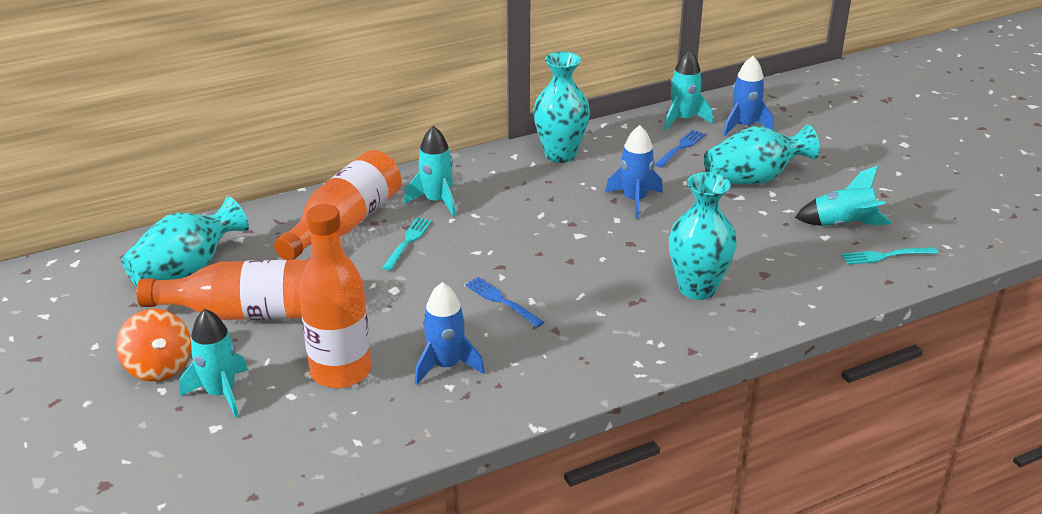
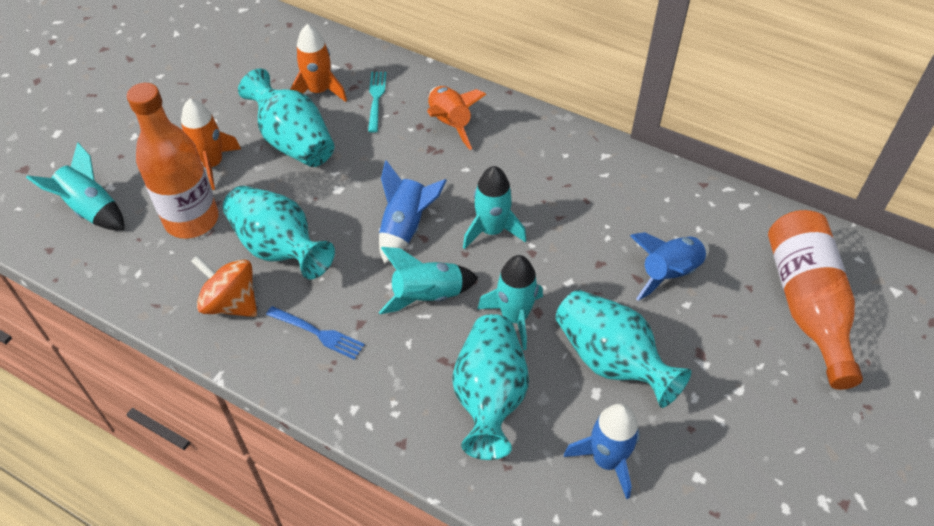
blue fork: 2 -> 1
orange bottle: 3 -> 2
orange rocket: 0 -> 3
turquoise fork: 2 -> 1

